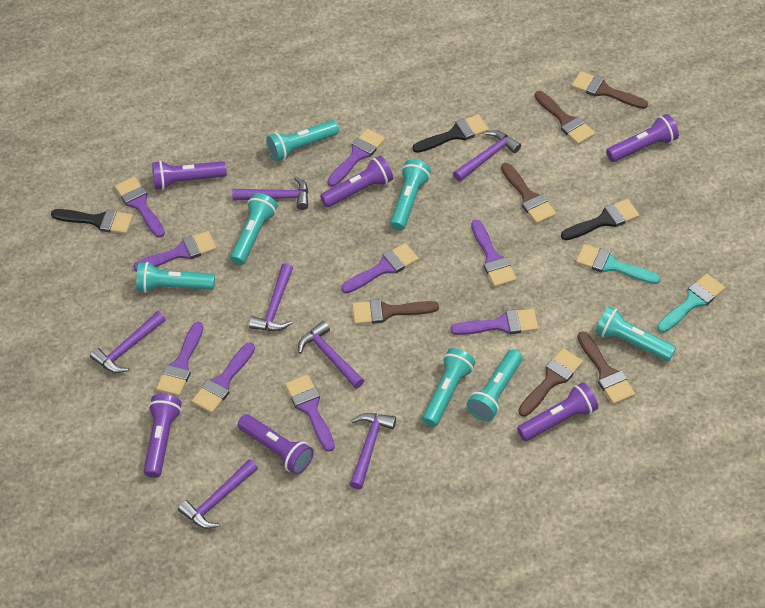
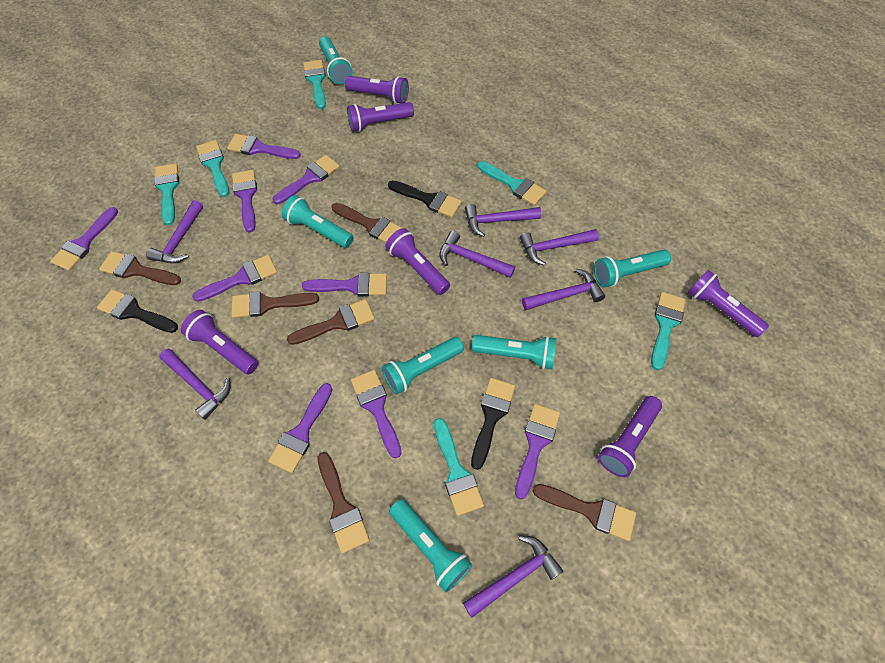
turquoise brush: 2 -> 6
turquoise flashlight: 7 -> 6

